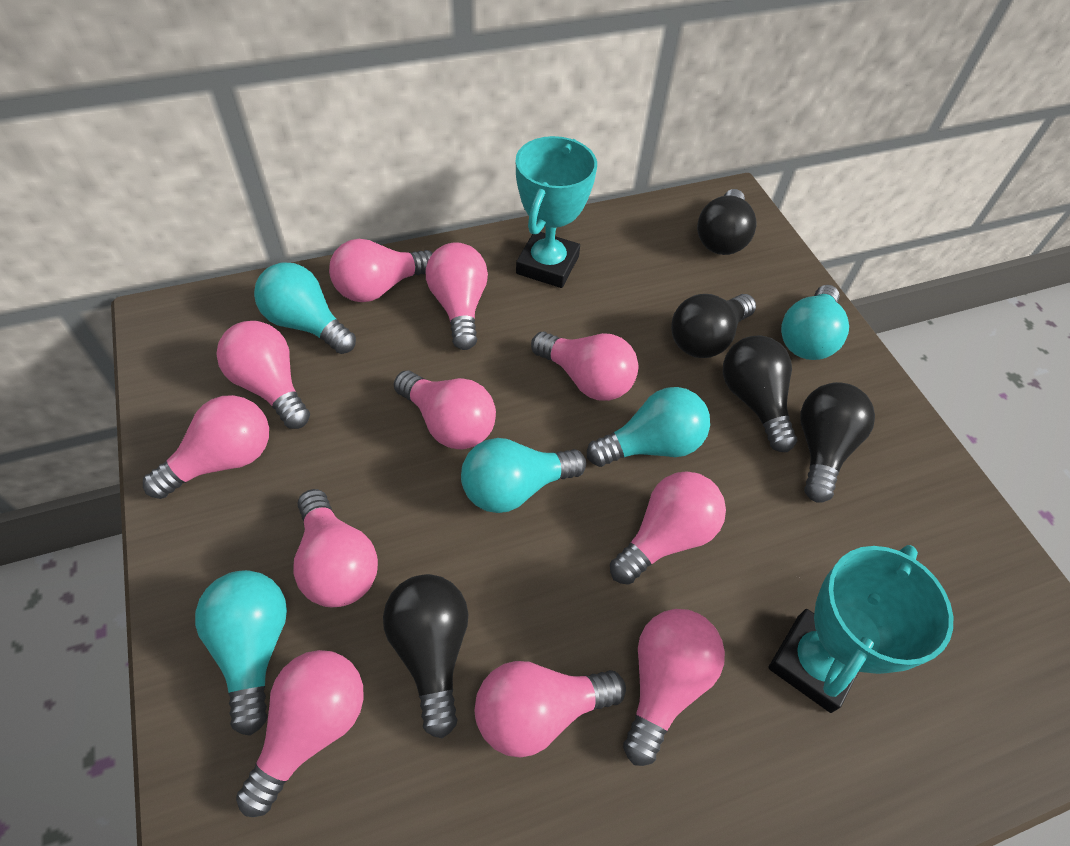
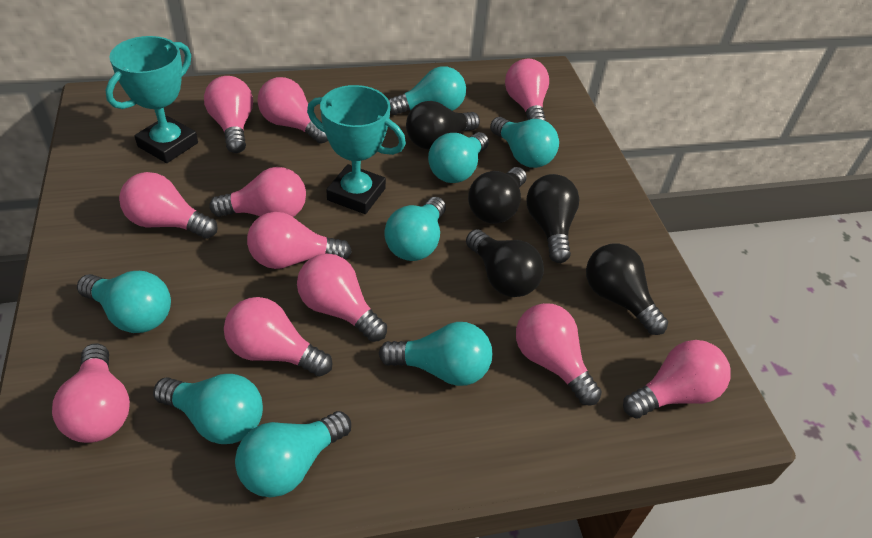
turquoise light bulb: 5 -> 8

